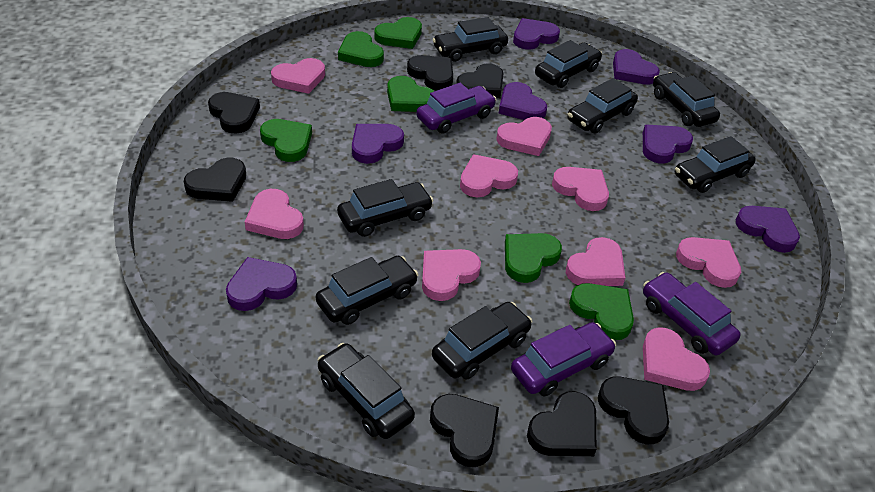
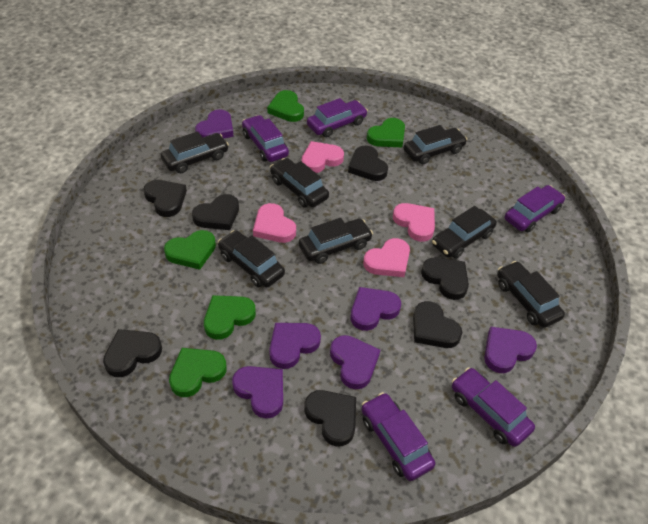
black car: 9 -> 7
green heart: 6 -> 5
pink heart: 9 -> 4
purple car: 3 -> 5
purple heart: 7 -> 6

